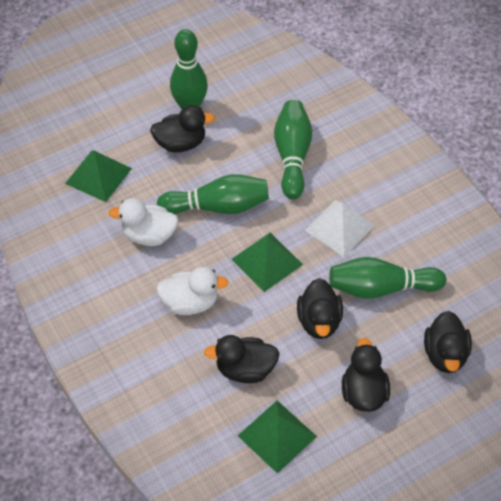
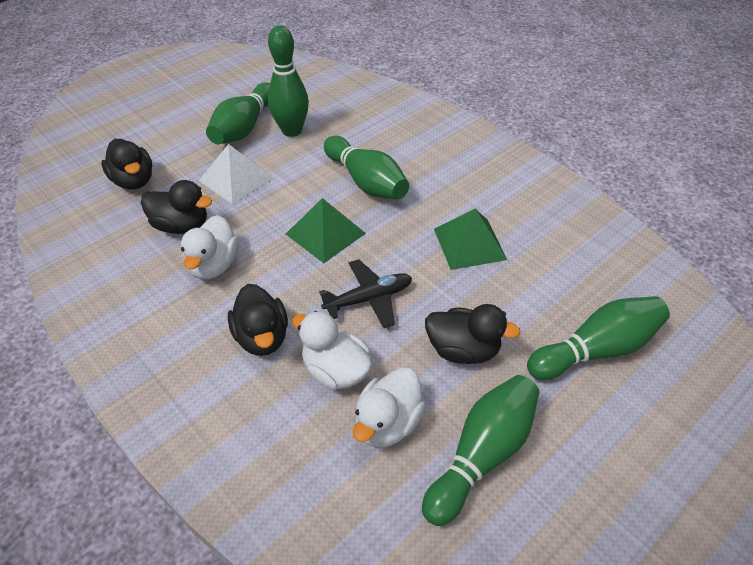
black duck: 5 -> 4
black plane: 0 -> 1
green bowling pin: 4 -> 5
green pyramid: 3 -> 2
white duck: 2 -> 3

